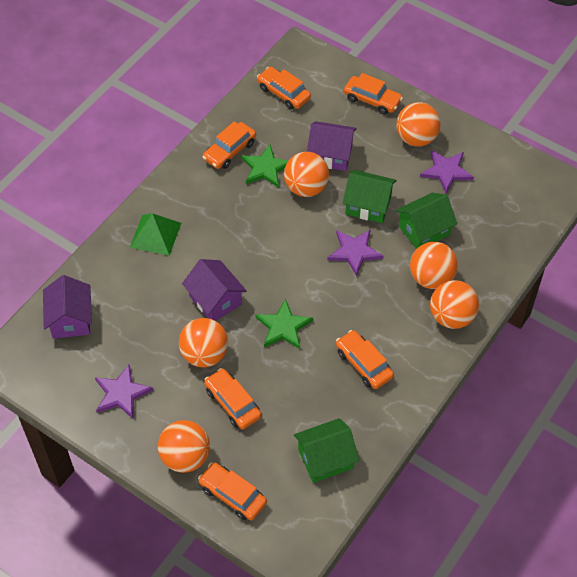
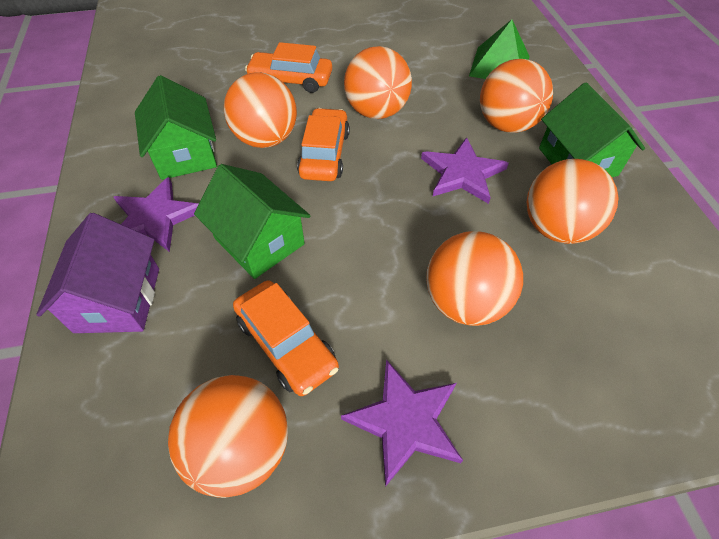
green star: 2 -> 0
orange car: 6 -> 3
purple house: 3 -> 1

